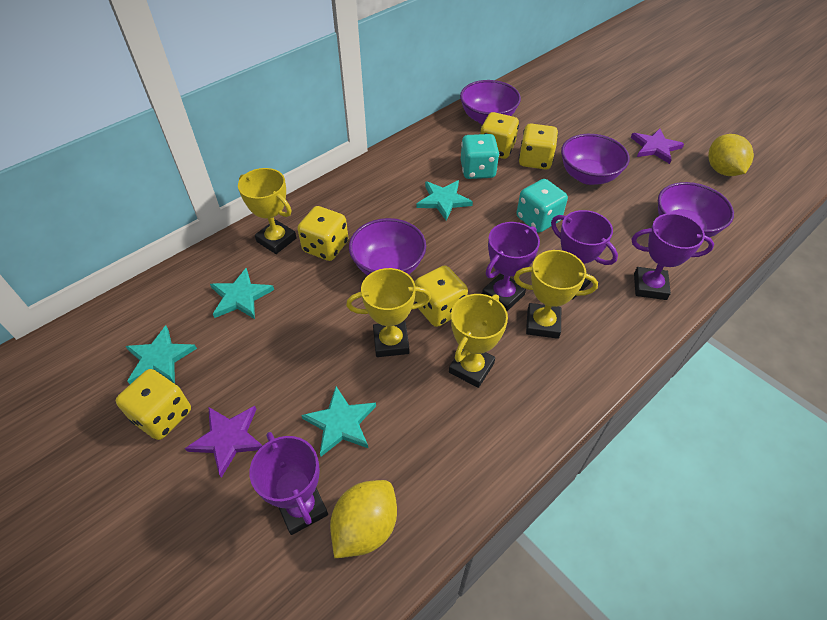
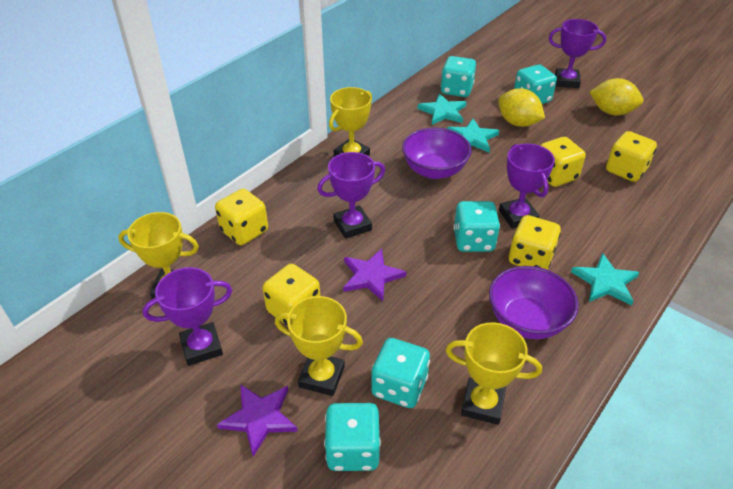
purple bowl: 4 -> 2
turquoise dice: 2 -> 5
turquoise star: 4 -> 3

